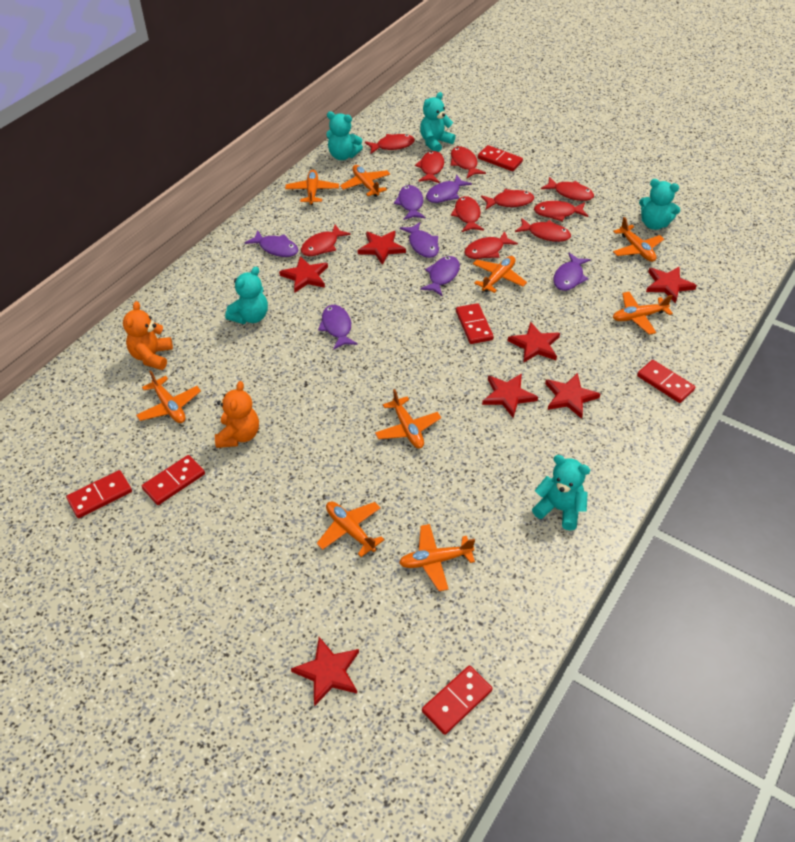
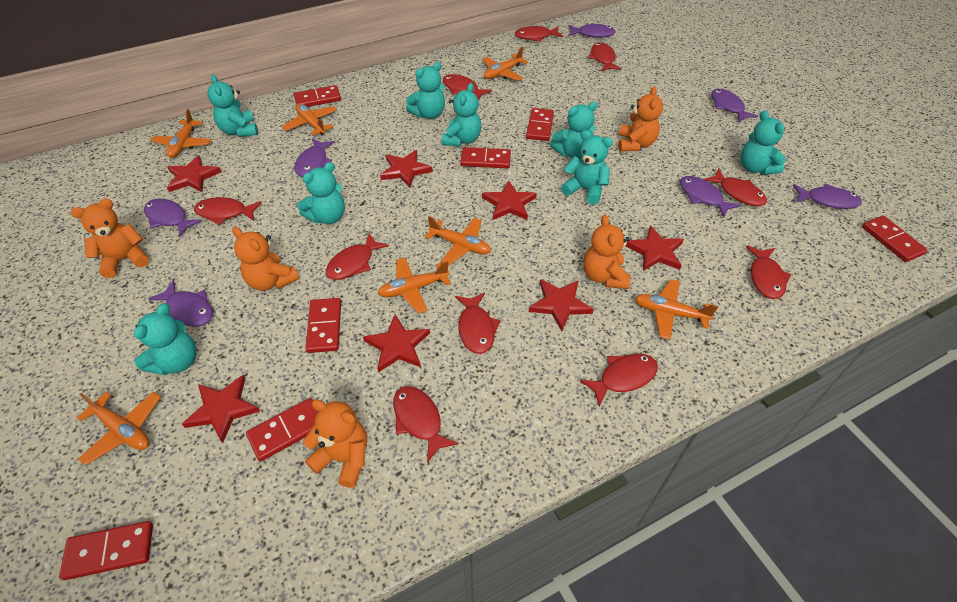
orange plane: 9 -> 7
orange teddy bear: 2 -> 5
red domino: 6 -> 7
turquoise teddy bear: 5 -> 8

